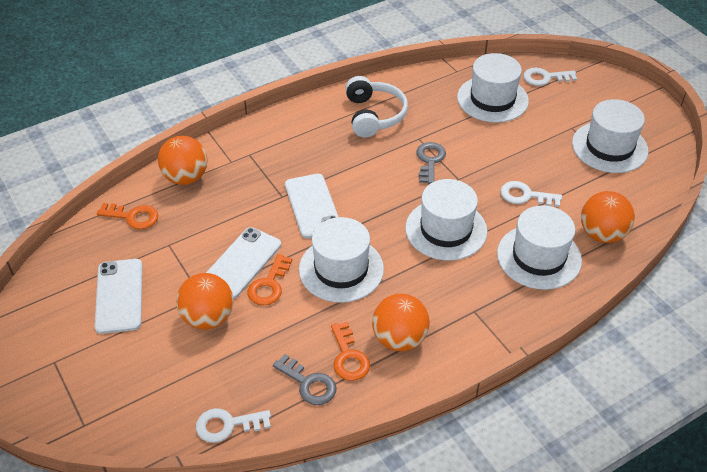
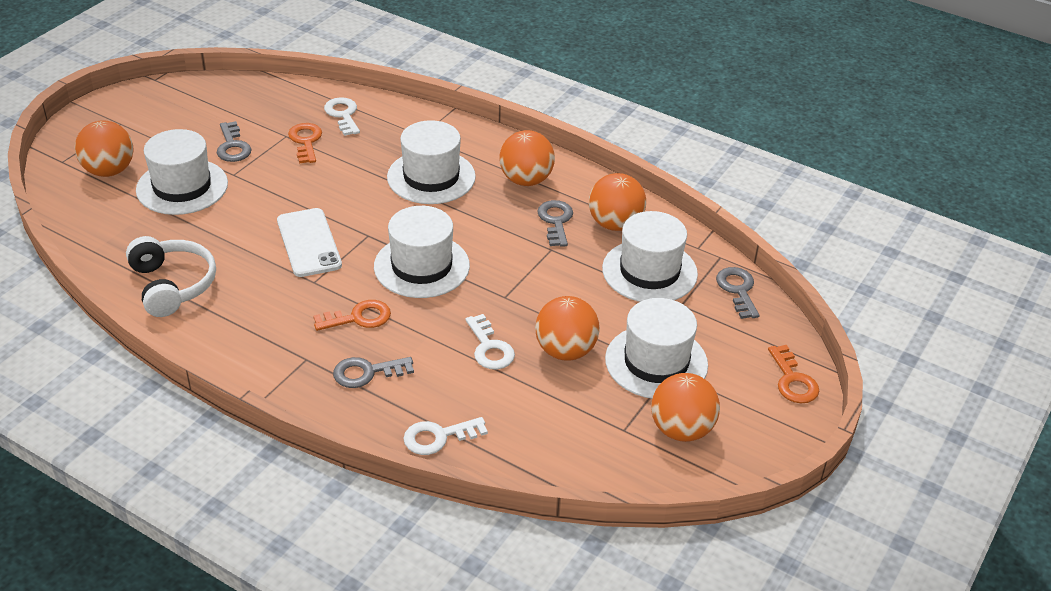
grey key: 2 -> 4
orange ball: 4 -> 5
white phone: 3 -> 1

